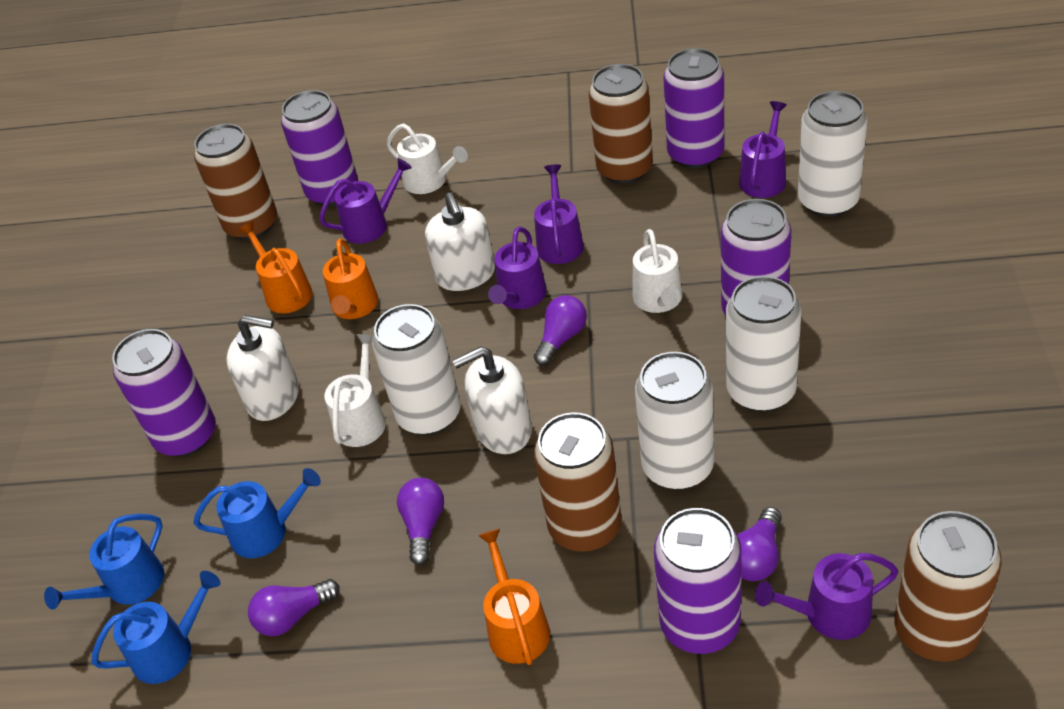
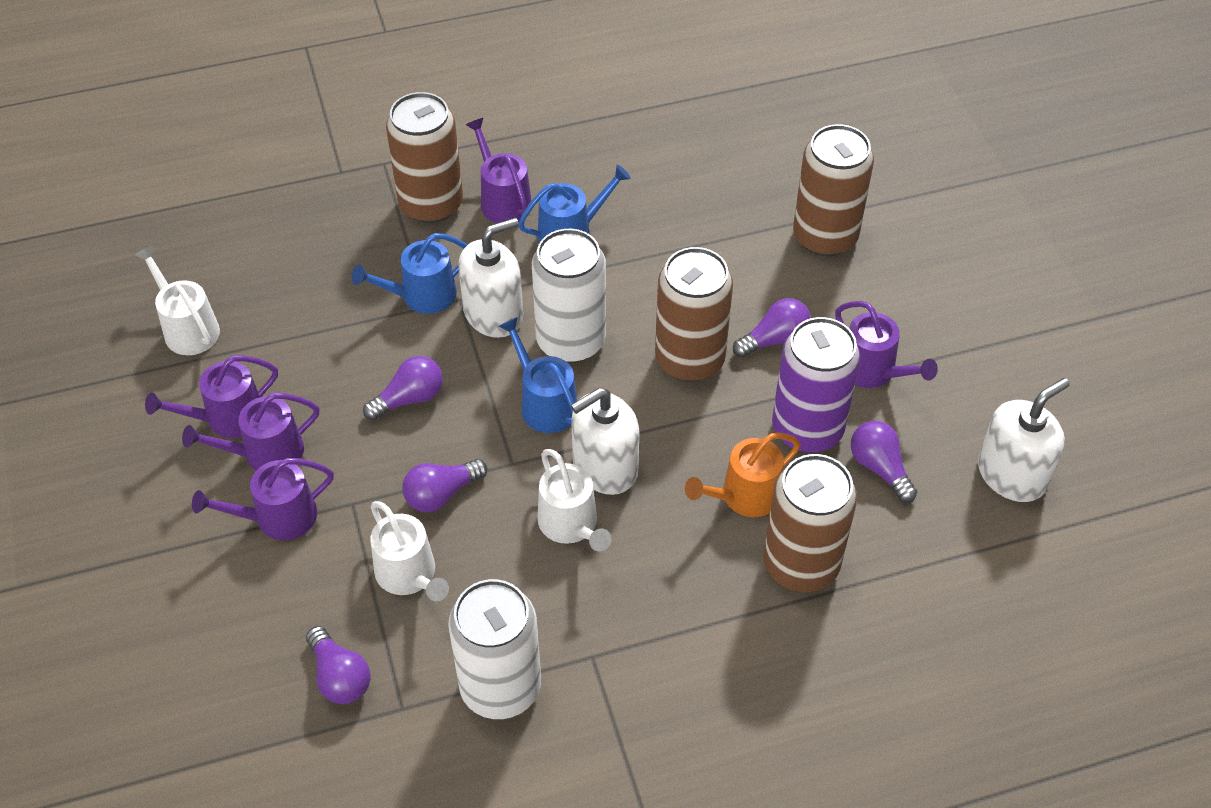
orange watering can: 3 -> 1
purple can: 5 -> 1
purple light bulb: 4 -> 5
white can: 4 -> 2

